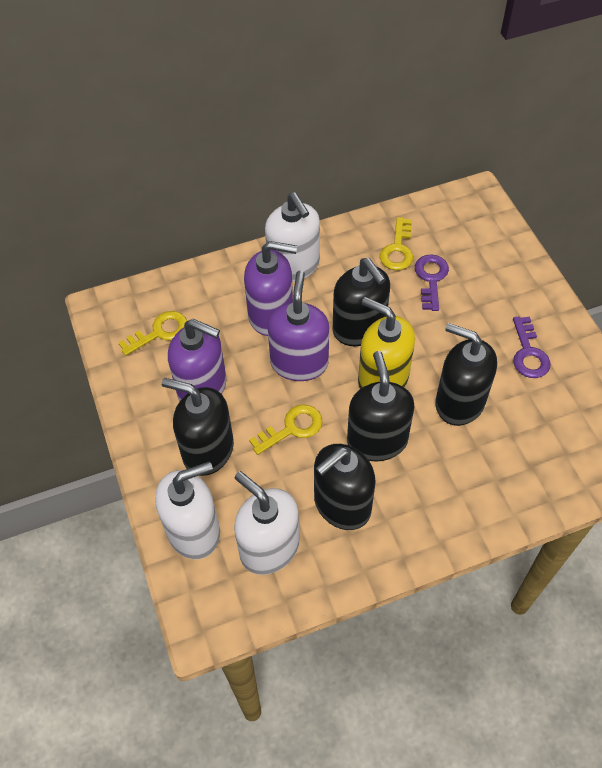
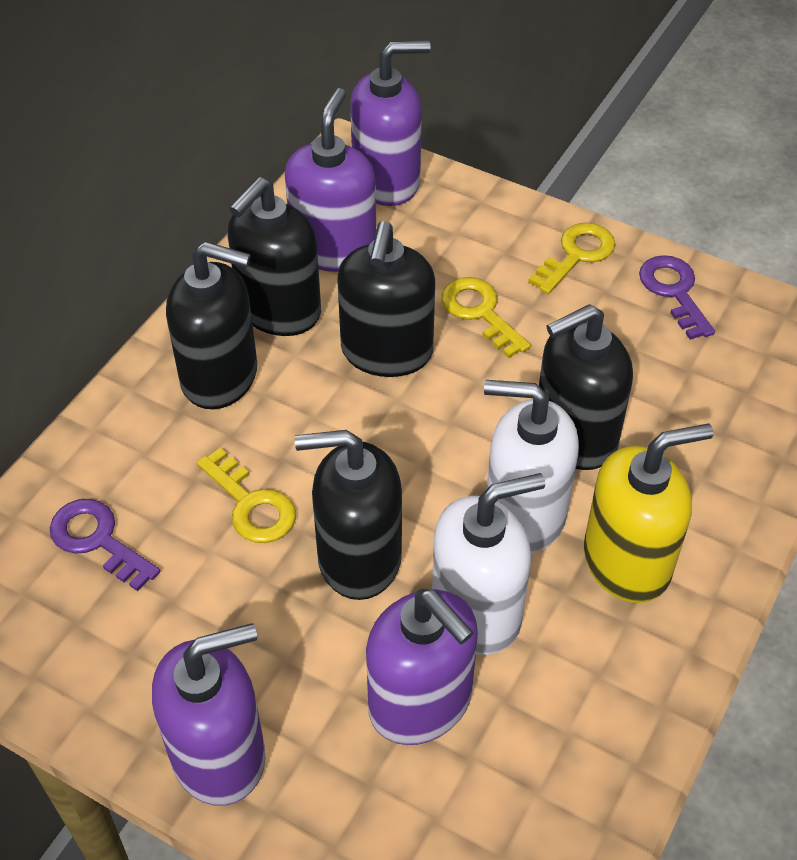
purple soap dispenser: 3 -> 4
white soap dispenser: 3 -> 2

